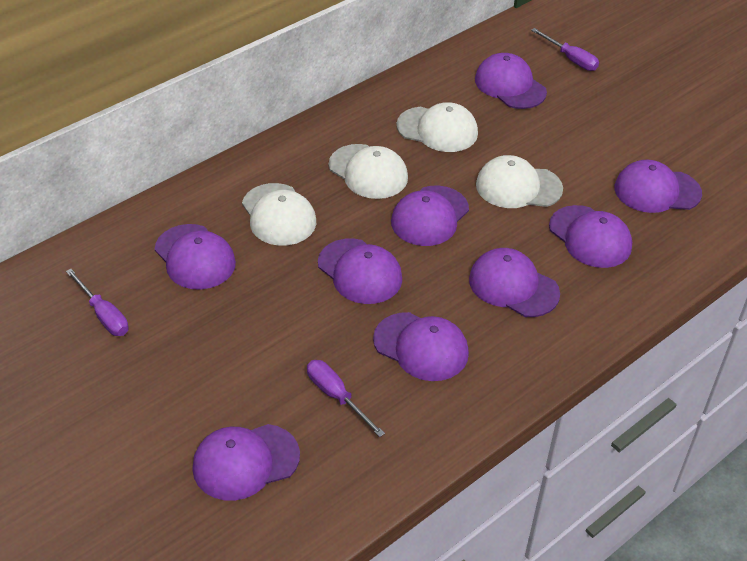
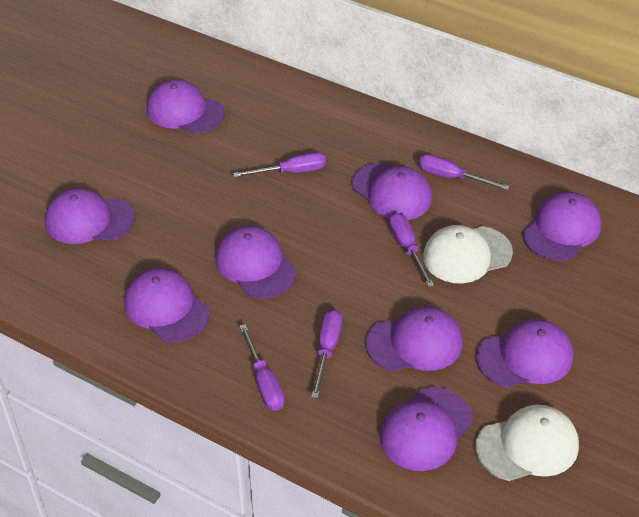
purple screwdriver: 3 -> 5
white cap: 4 -> 2

